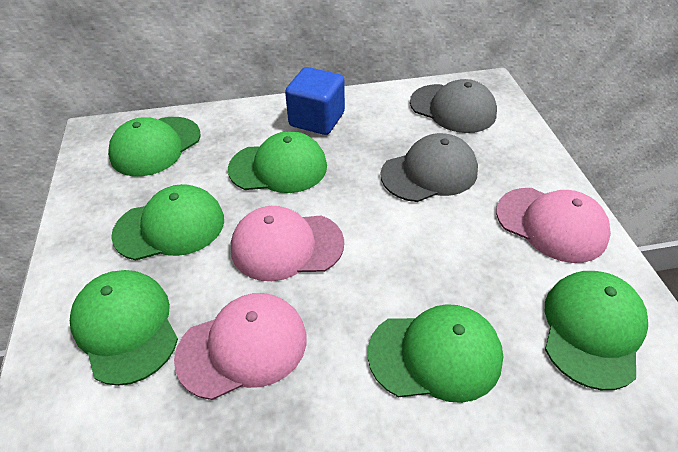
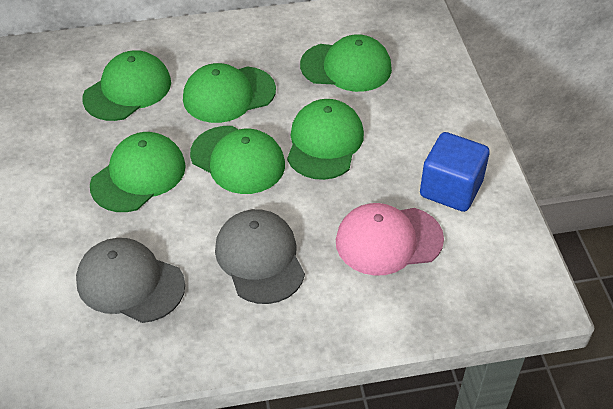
pink cap: 3 -> 1

